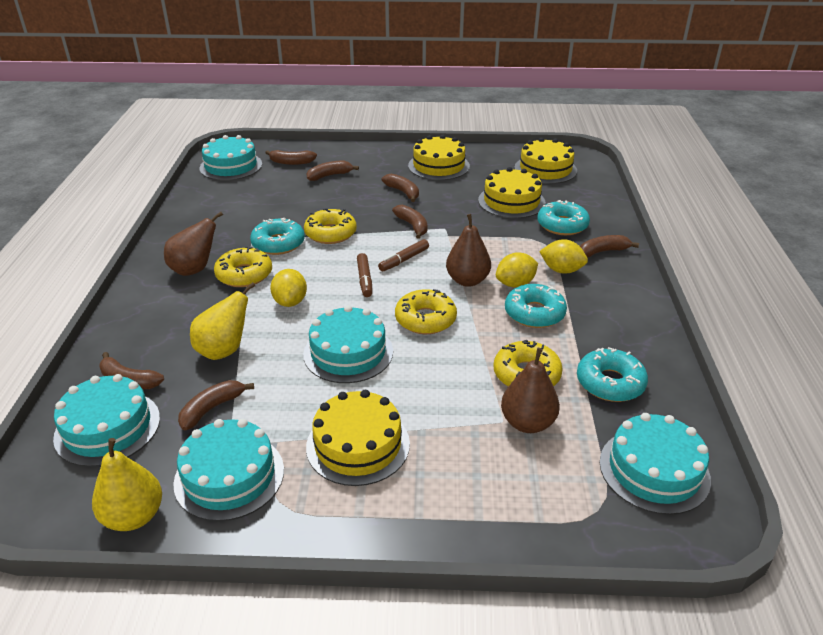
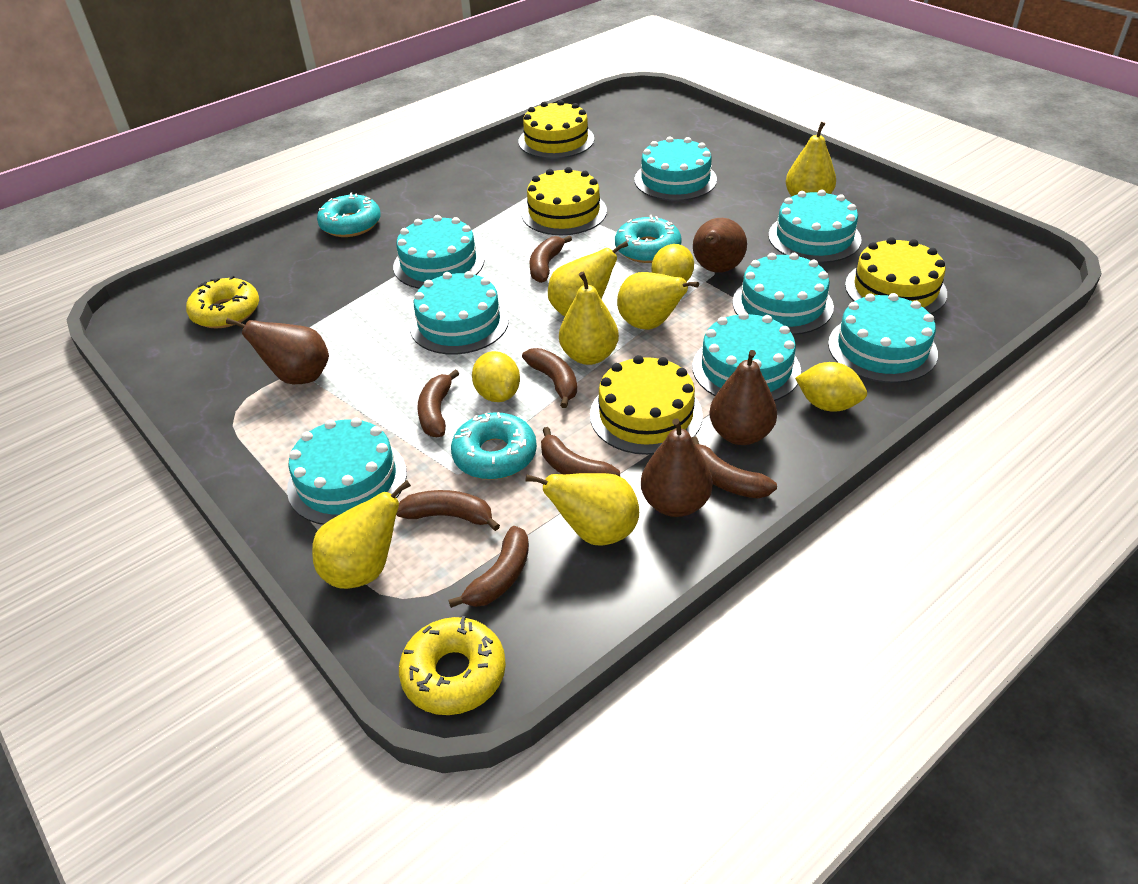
brown marker: 2 -> 0
brown pear: 3 -> 4
turquoise cake: 5 -> 8
turquoise donut: 4 -> 3
yellow donut: 4 -> 2
yellow pear: 2 -> 6

